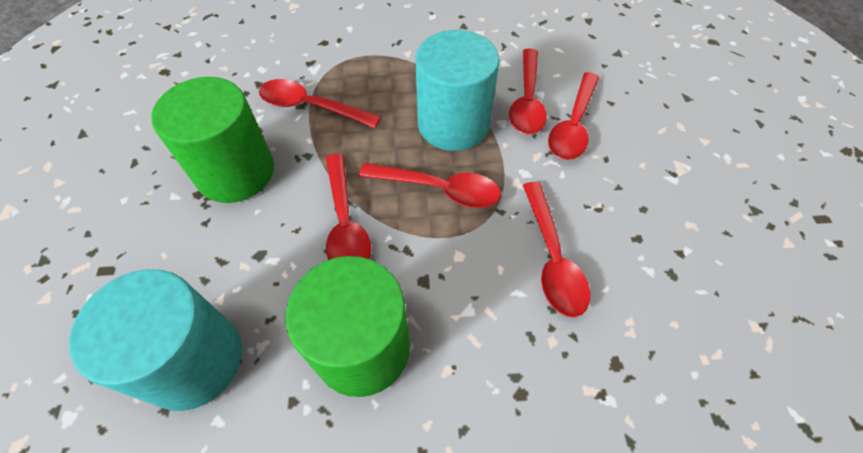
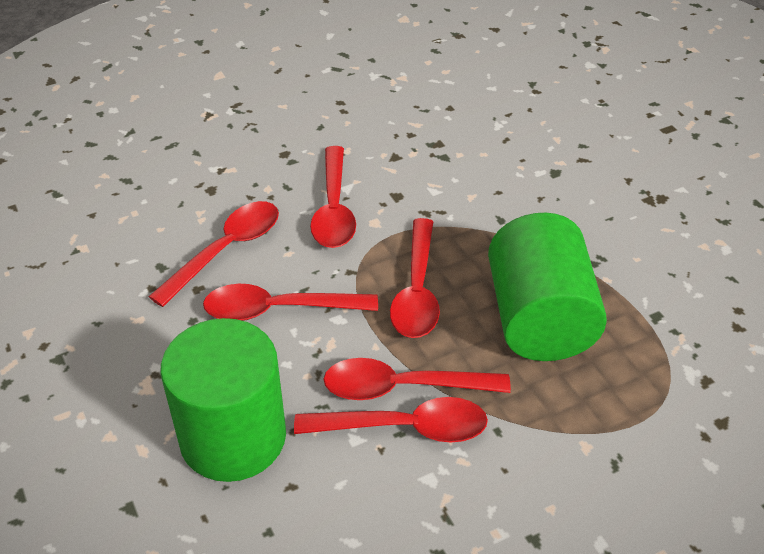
turquoise cylinder: 2 -> 0

